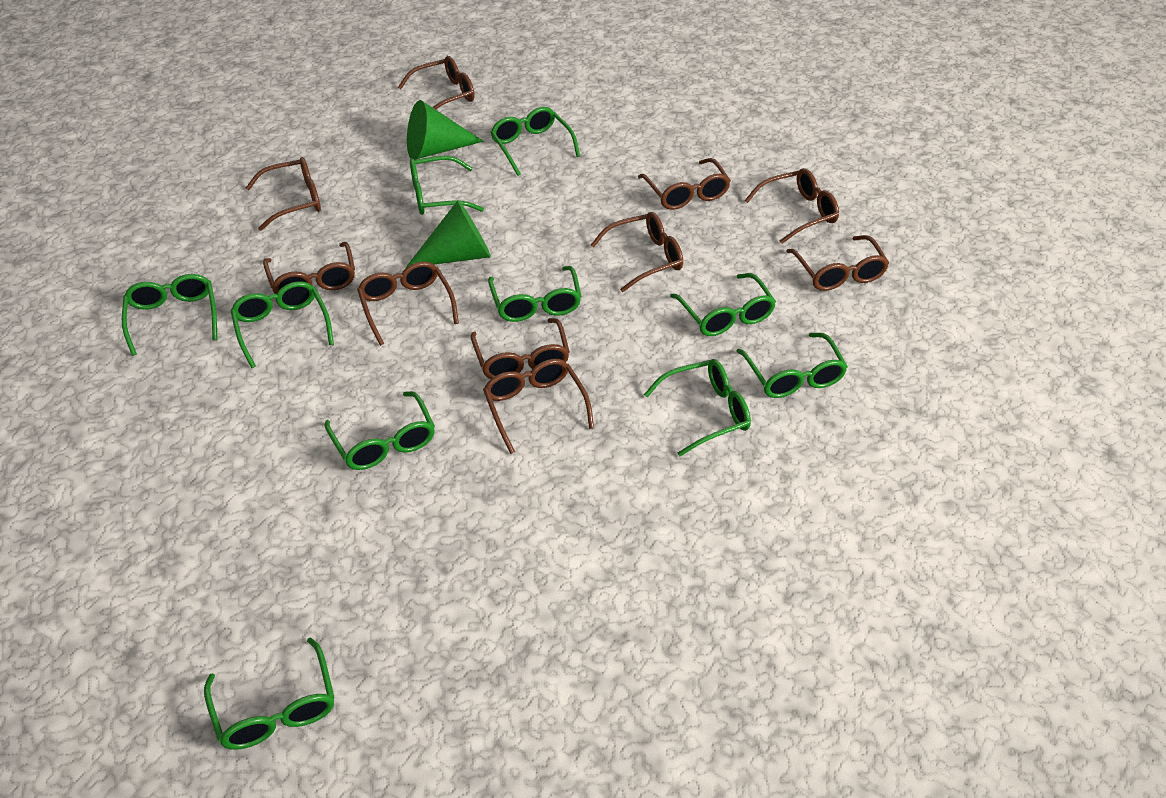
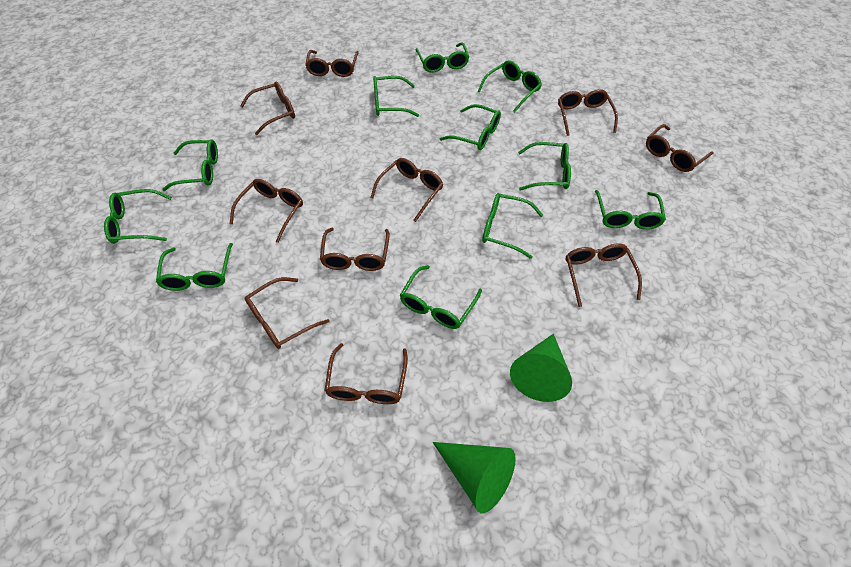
green glasses: 10 -> 11

